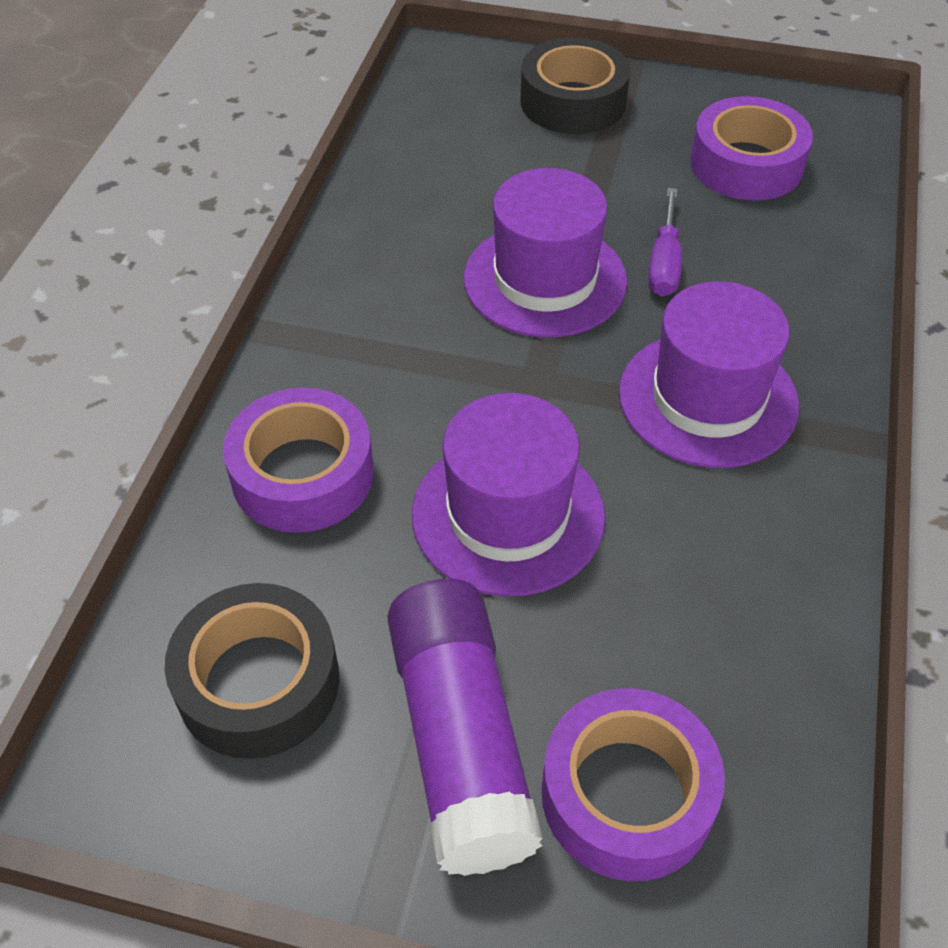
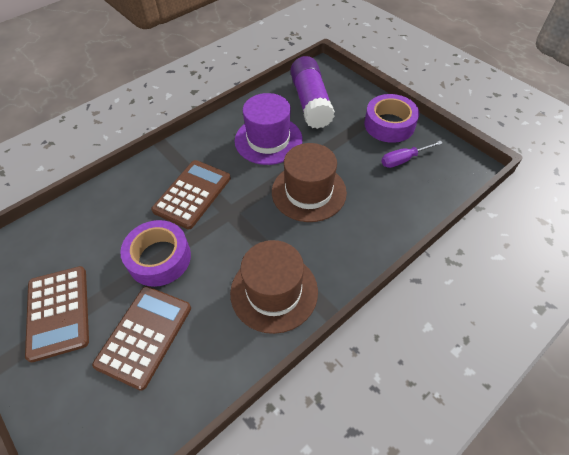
black tape: 2 -> 0
brown calculator: 0 -> 3
brown hat: 0 -> 2
purple hat: 3 -> 1
purple tape: 3 -> 2

